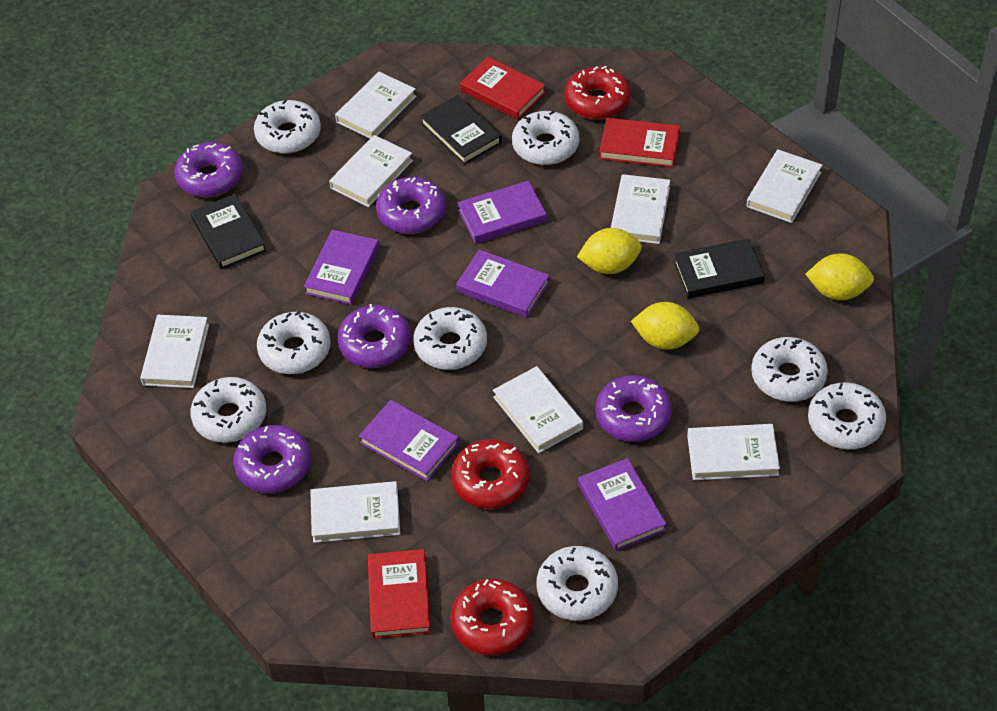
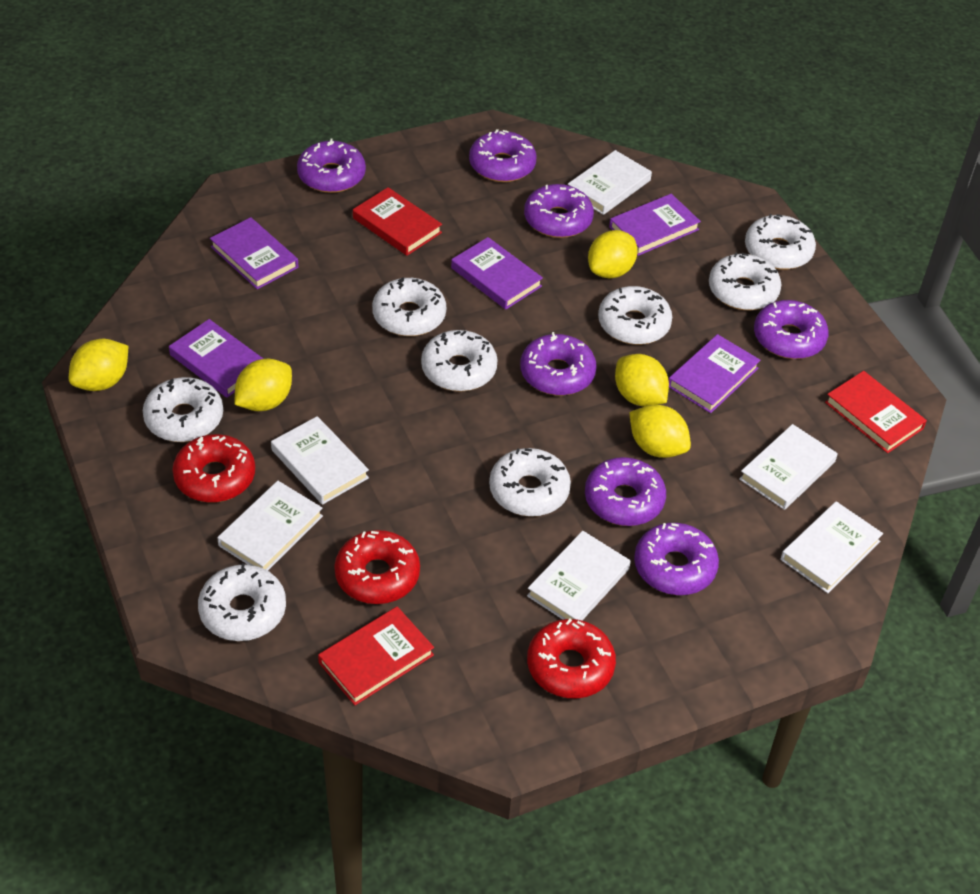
black book: 3 -> 0
purple donut: 5 -> 7
white book: 8 -> 6
yellow lemon: 3 -> 5

